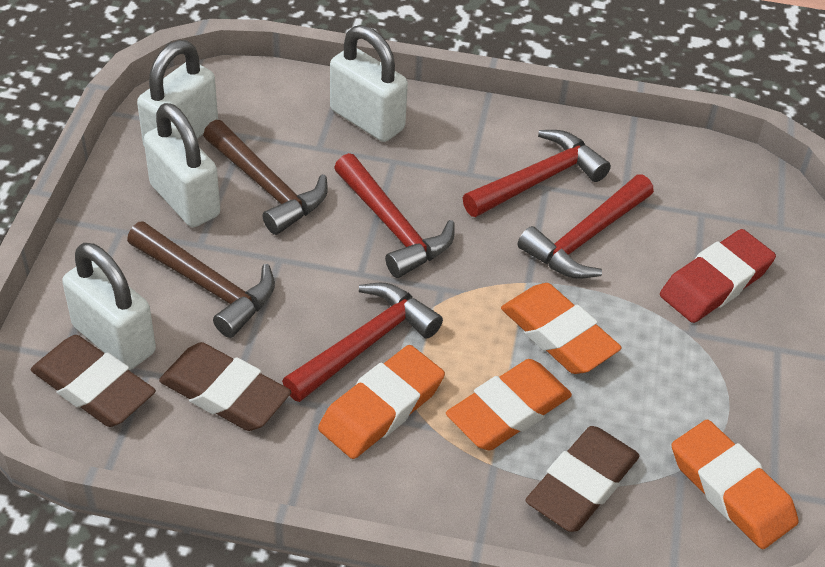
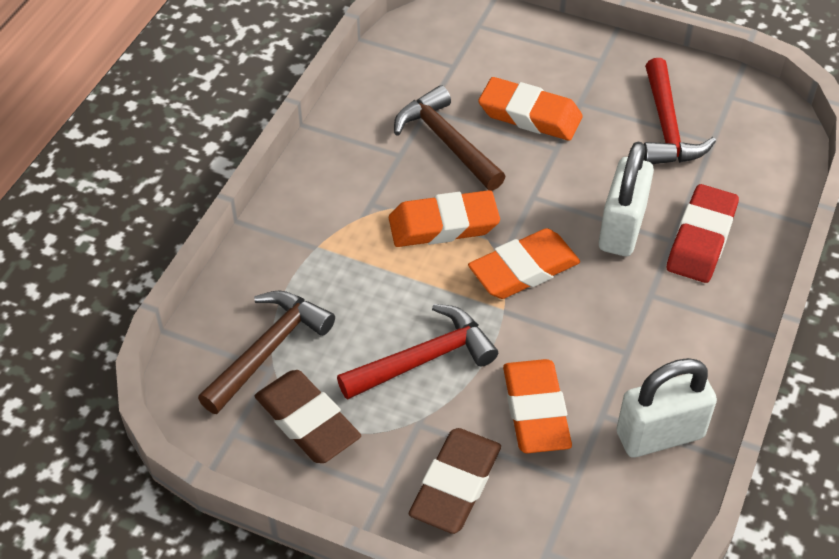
brown eraser: 3 -> 2
red hammer: 4 -> 2
white padlock: 4 -> 2

